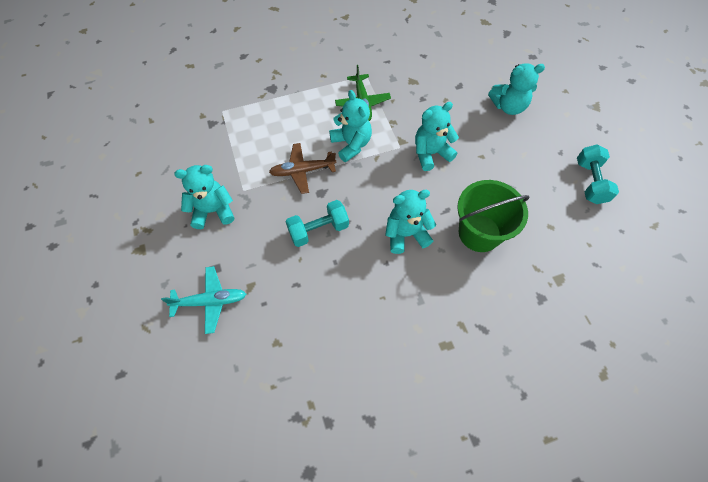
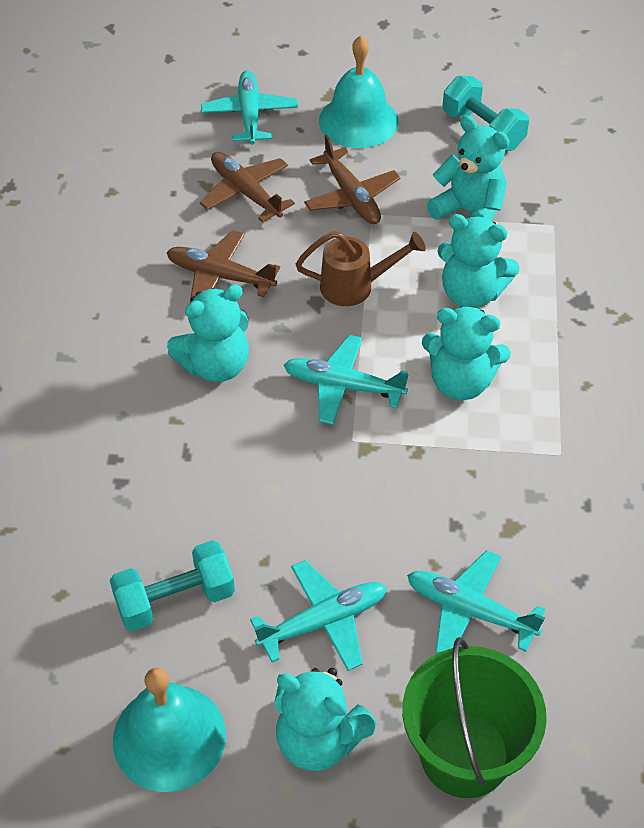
brown plane: 1 -> 3
brown watering can: 0 -> 1
green plane: 1 -> 0
turquoise bell: 0 -> 2
turquoise plane: 1 -> 4

